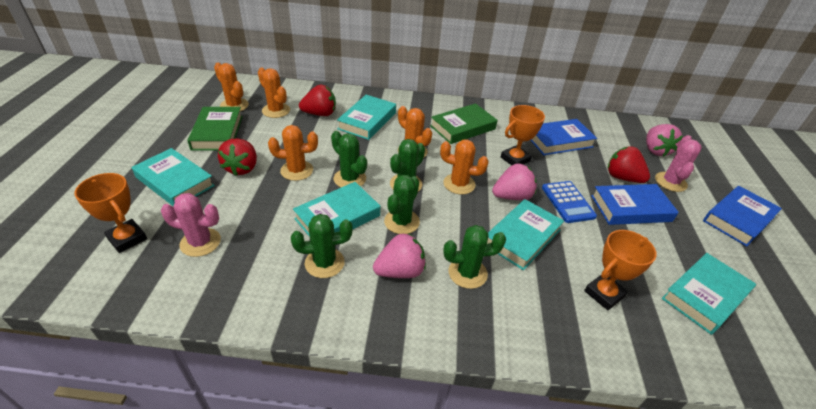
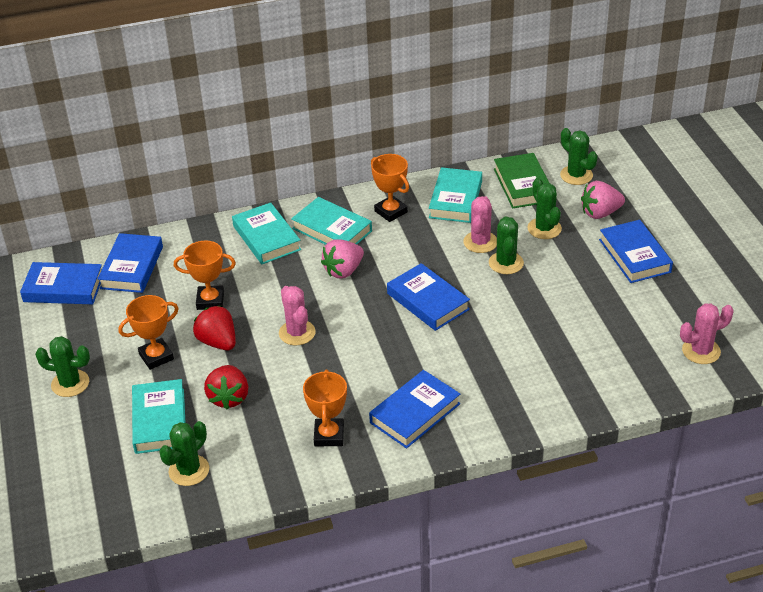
blue book: 3 -> 5
blue calculator: 1 -> 0
green book: 2 -> 1
orange cactus: 5 -> 0
orange trophy: 3 -> 4
pink cactus: 2 -> 3
pink strawberry: 3 -> 2
red strawberry: 3 -> 2
turquoise book: 5 -> 4

